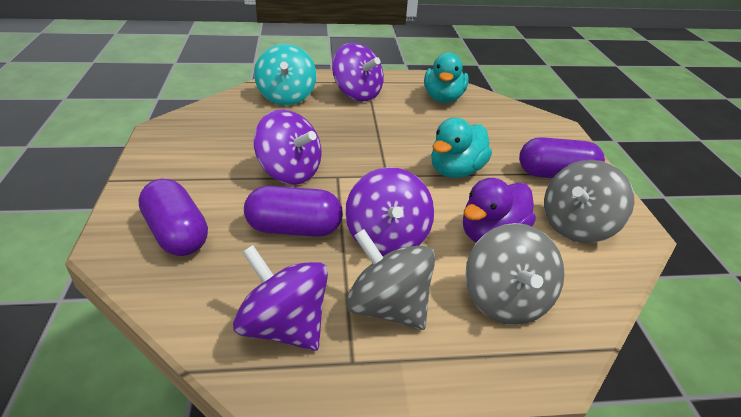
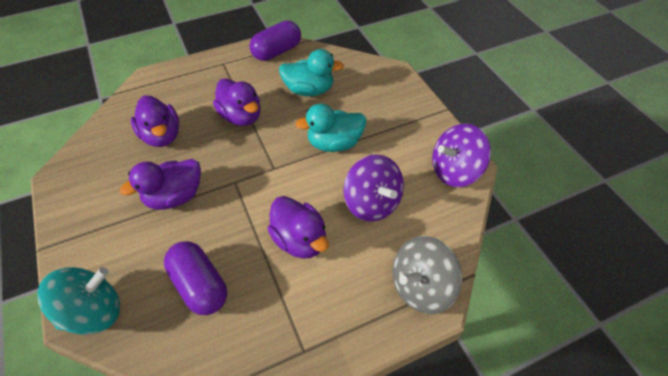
grey spinning top: 3 -> 1
purple capsule: 3 -> 2
purple duck: 1 -> 4
purple spinning top: 4 -> 2

